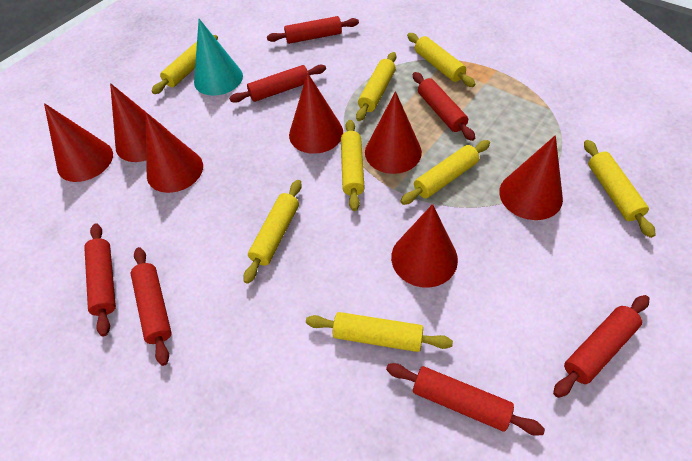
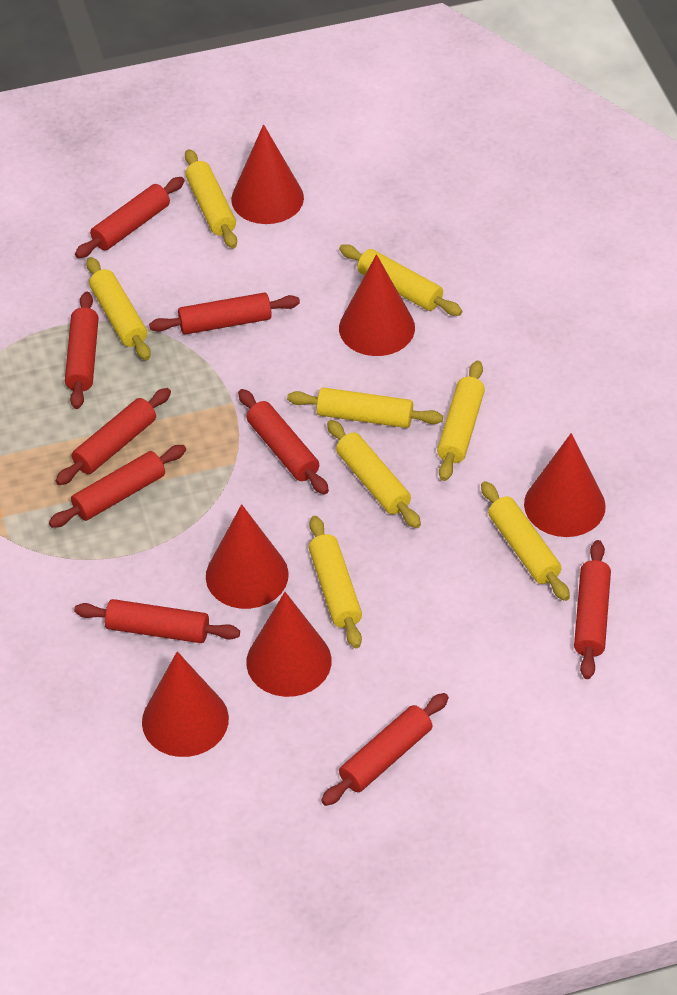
red cone: 7 -> 6
red rolling pin: 7 -> 9
turquoise cone: 1 -> 0

